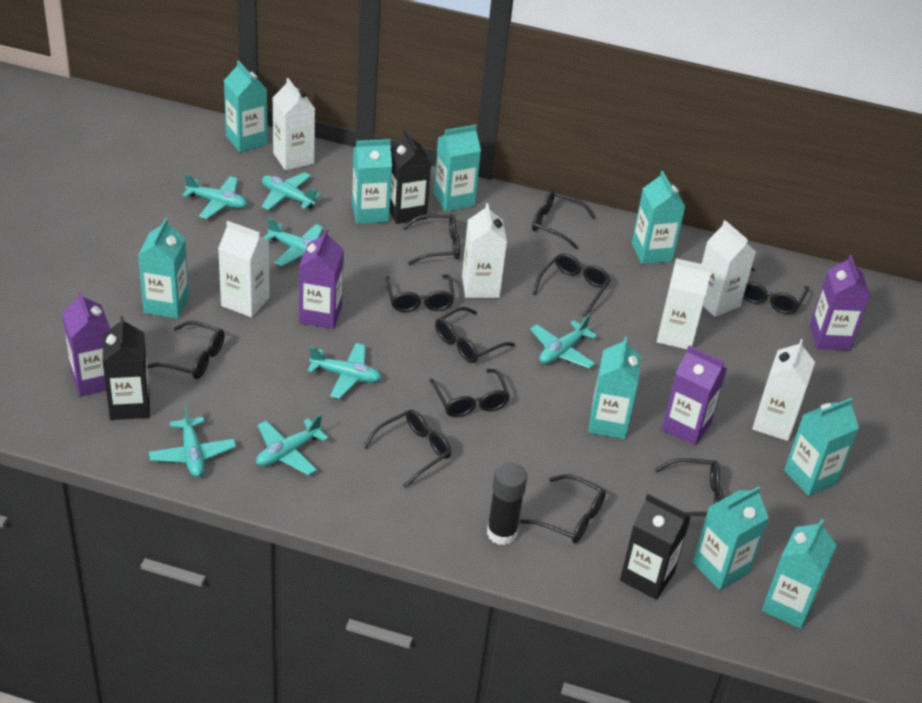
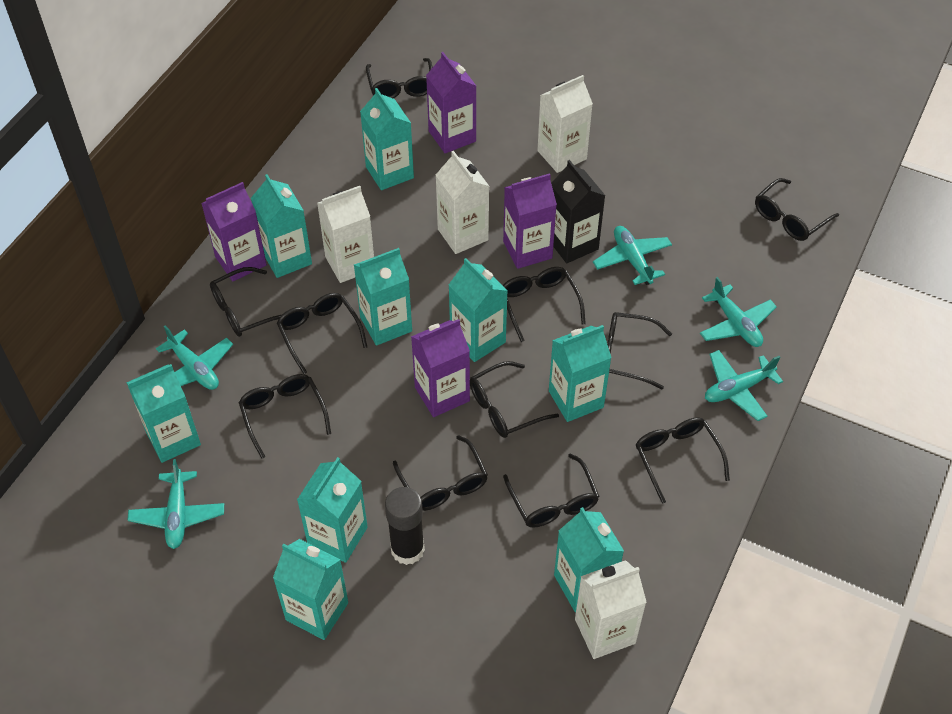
black carton: 3 -> 1
turquoise plane: 7 -> 5
white carton: 6 -> 4

